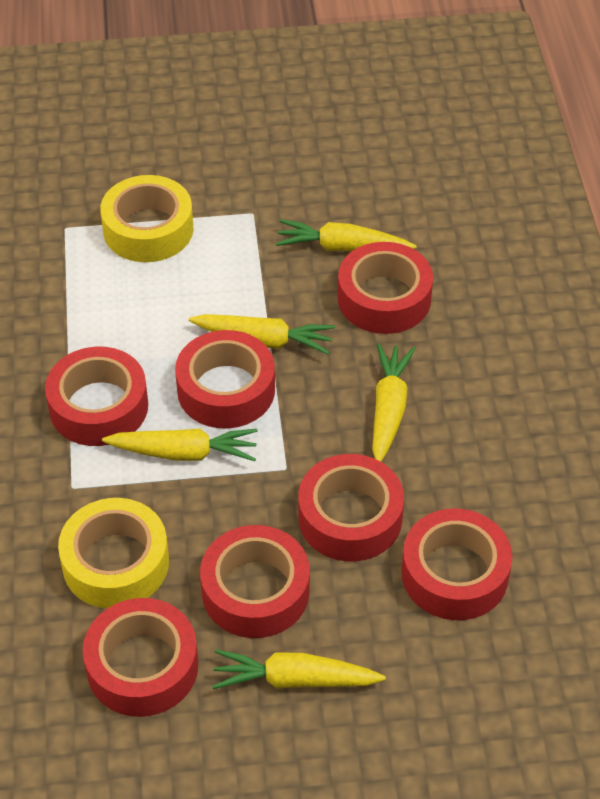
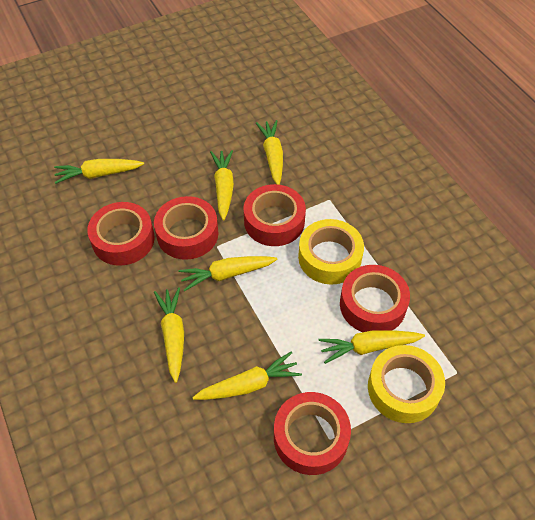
red tape: 7 -> 5
yellow carrot: 5 -> 7

